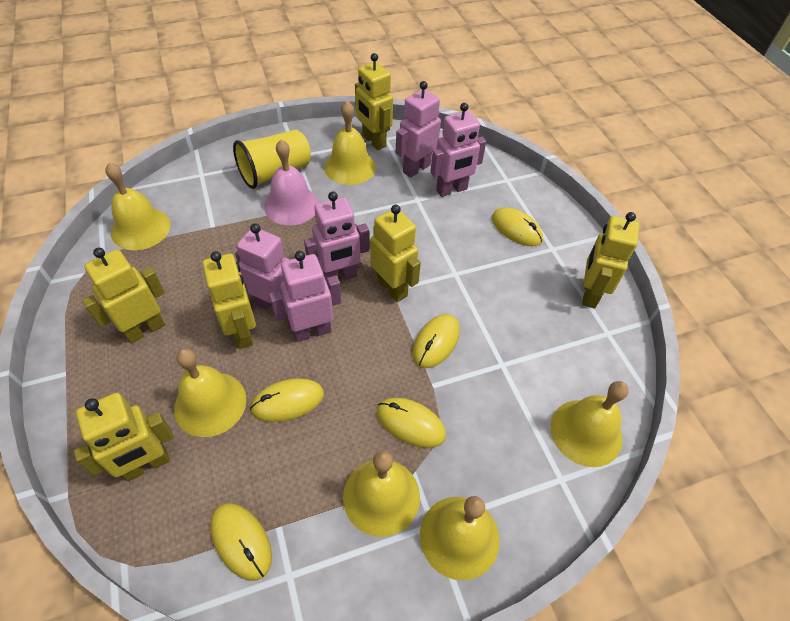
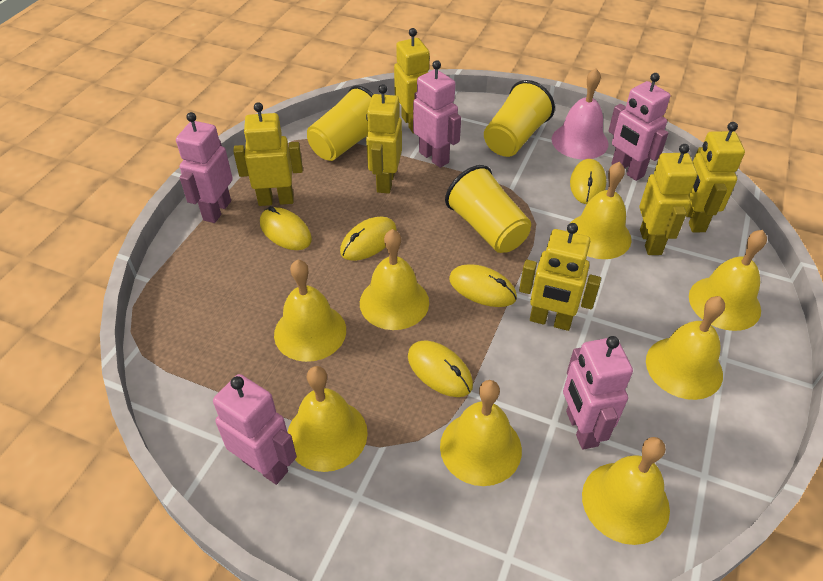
yellow bell: 6 -> 8
yellow cup: 1 -> 3

